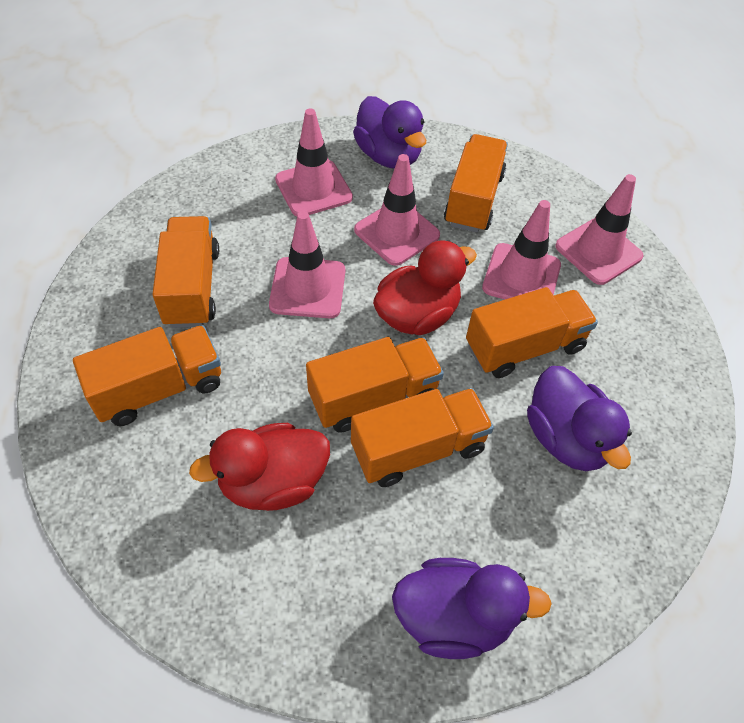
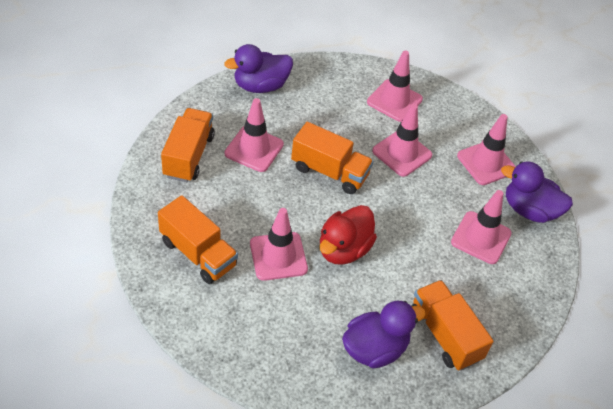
orange truck: 6 -> 4
pink traffic cone: 5 -> 6
red duck: 2 -> 1

